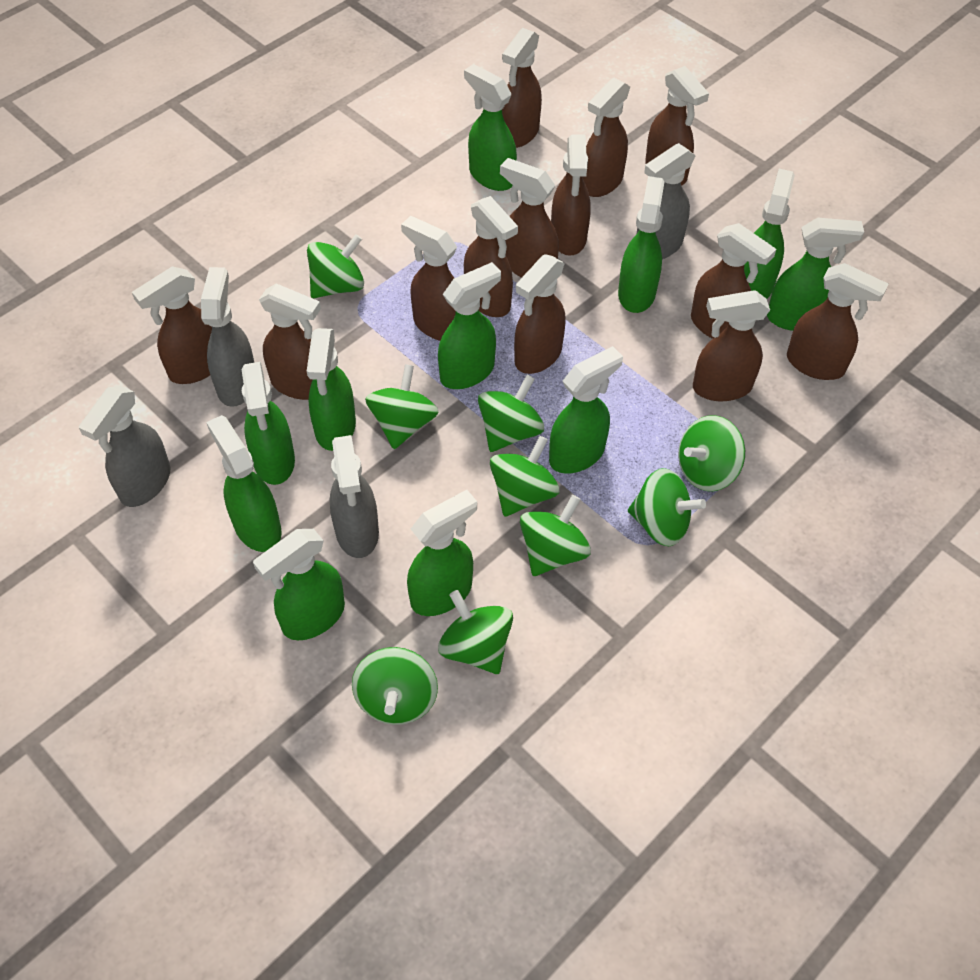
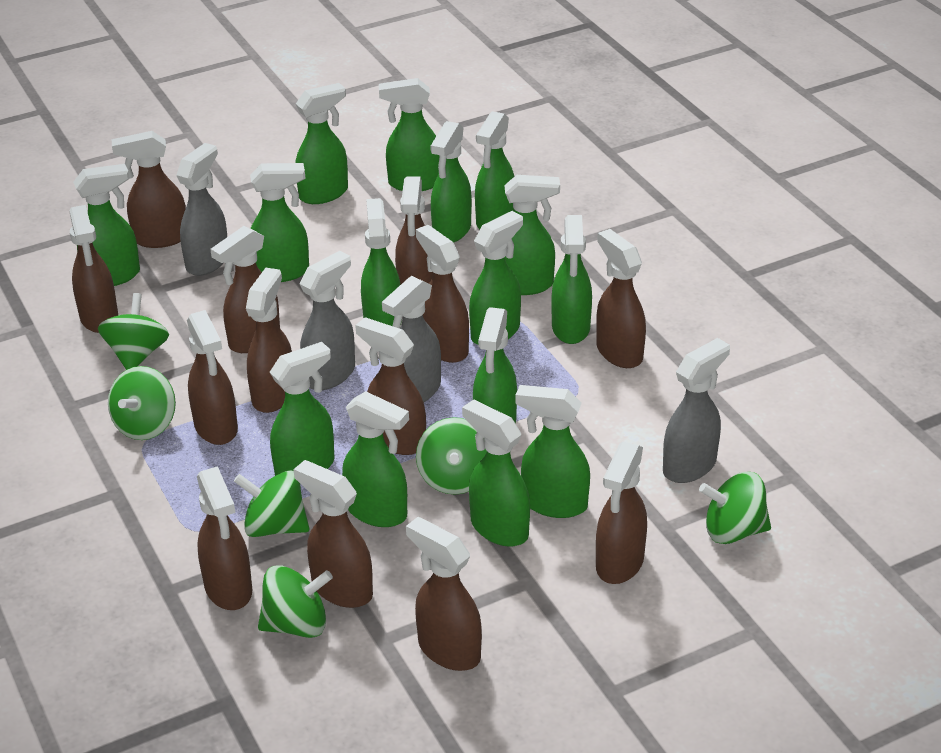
green spinning top: 9 -> 6
green spray bottle: 11 -> 15

